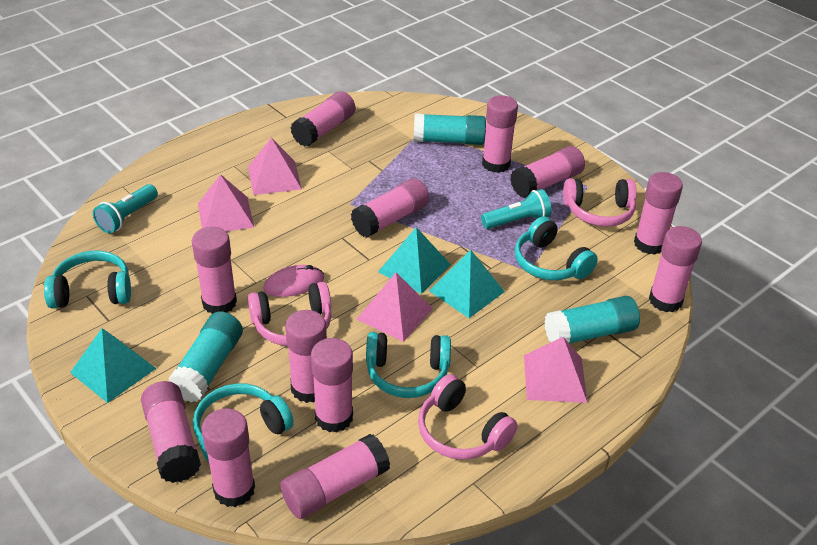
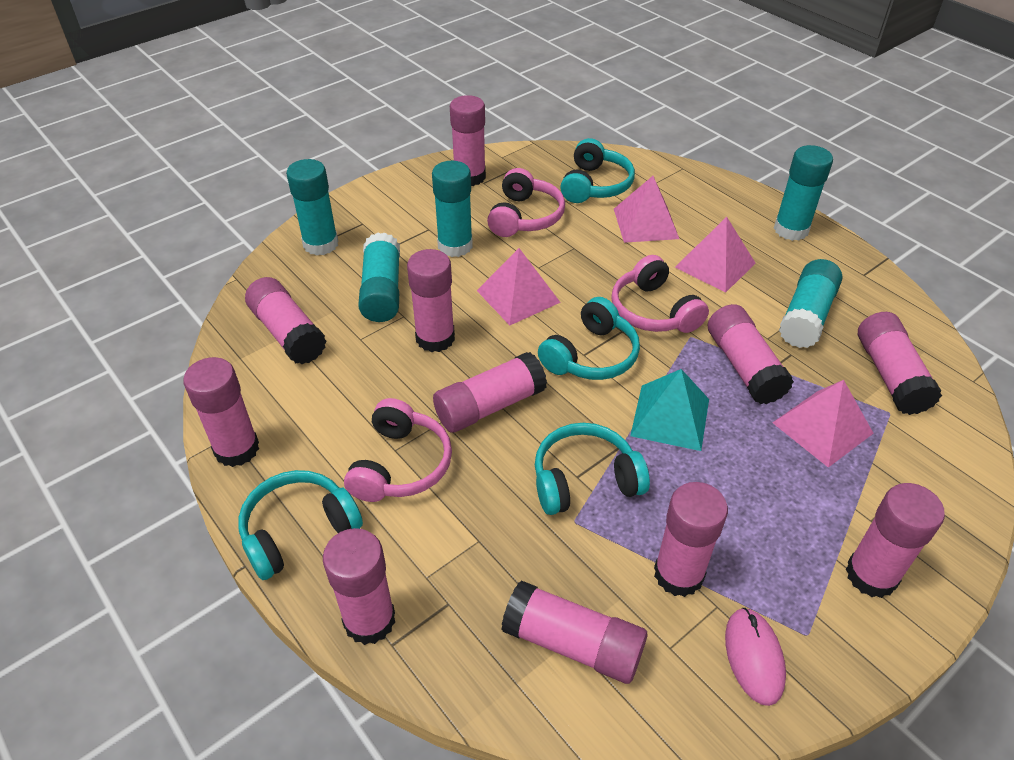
pink glue stick: 12 -> 11
turquoise flashlight: 2 -> 0
turquoise glue stick: 3 -> 5
turquoise pyramid: 3 -> 1

